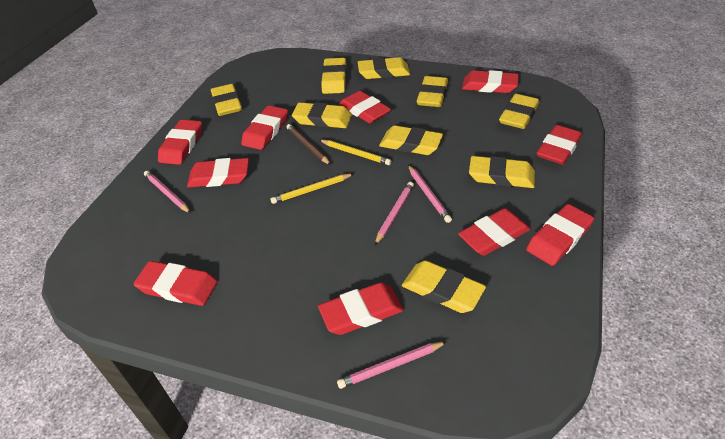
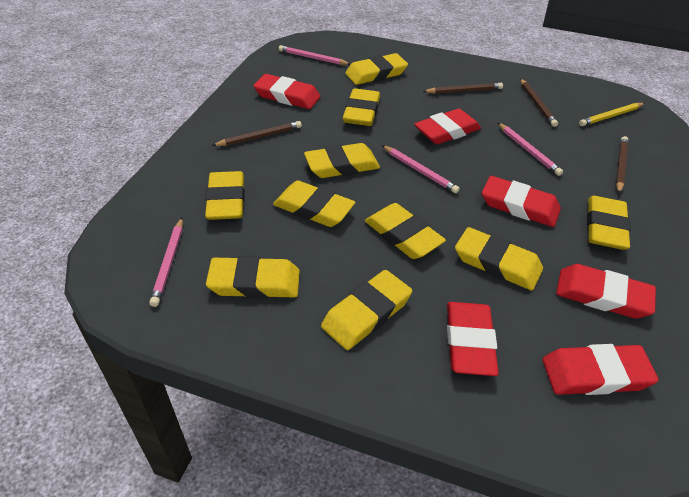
brown pencil: 1 -> 4
red eraser: 10 -> 6
yellow eraser: 9 -> 10
yellow pencil: 2 -> 1

